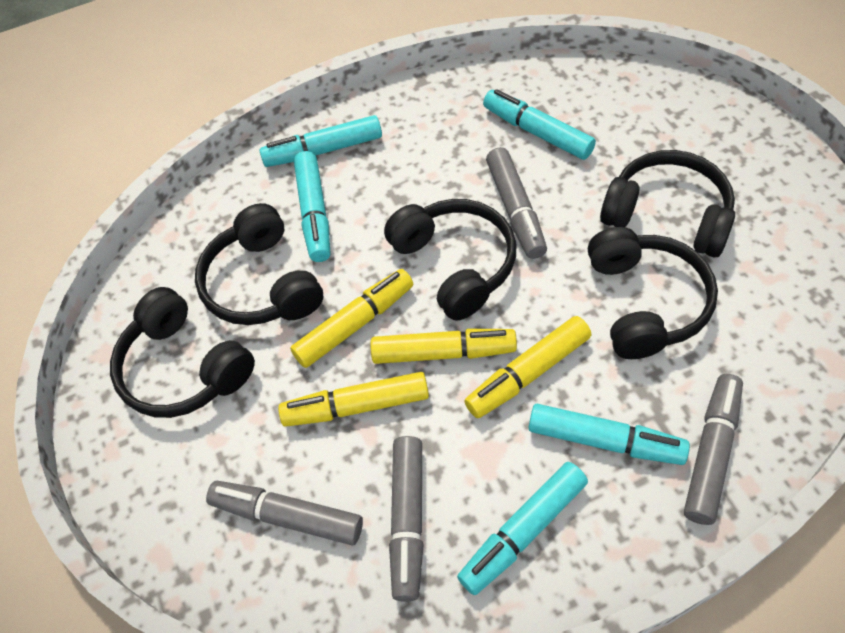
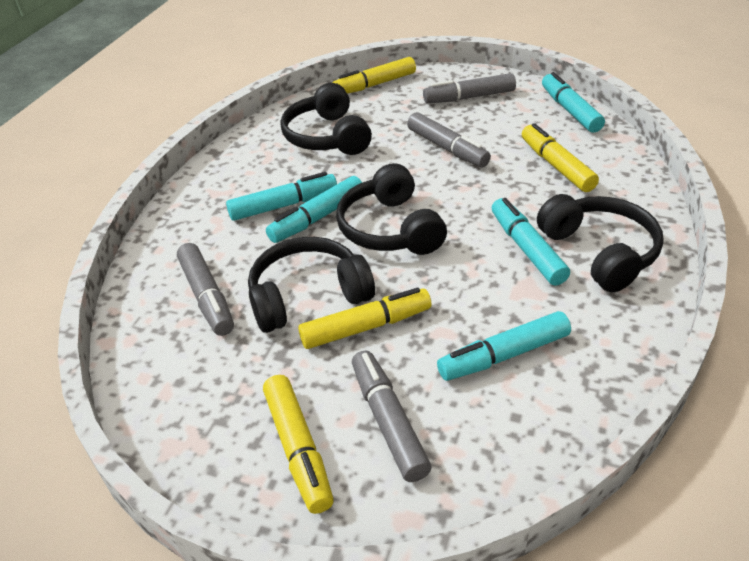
black headphones: 5 -> 4

